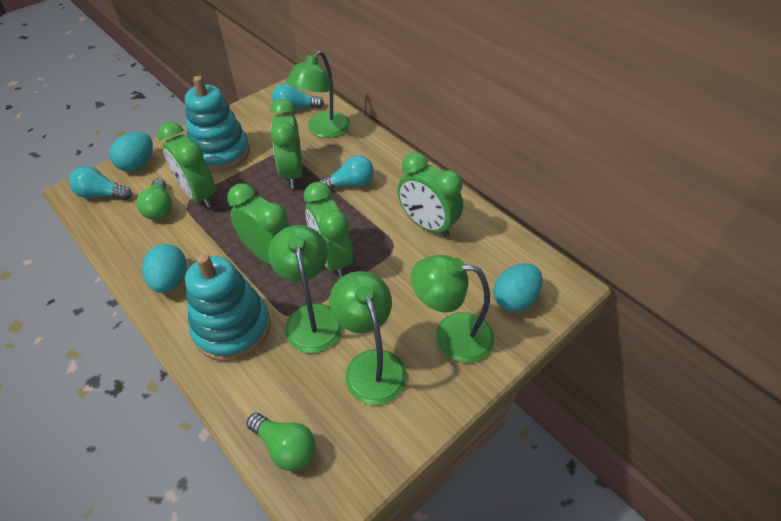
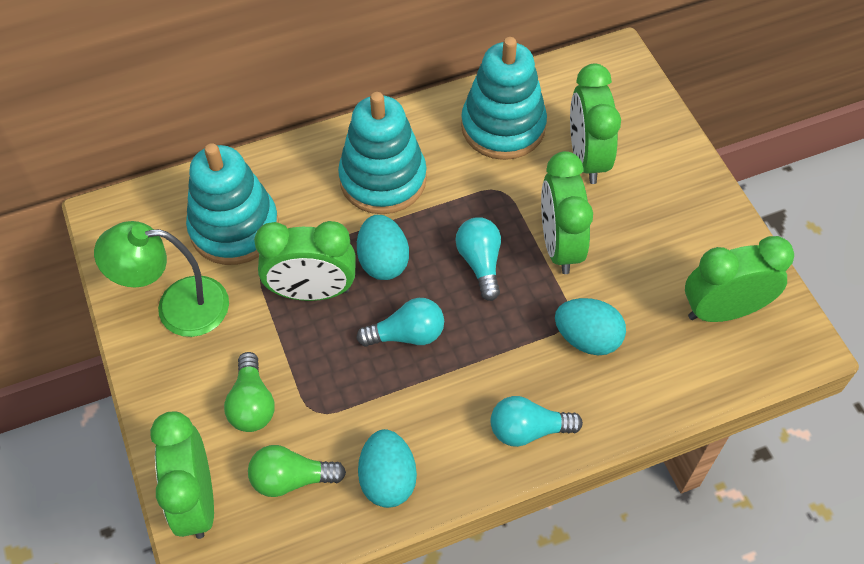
green lamp: 4 -> 1
turquoise stacking toy: 2 -> 3

